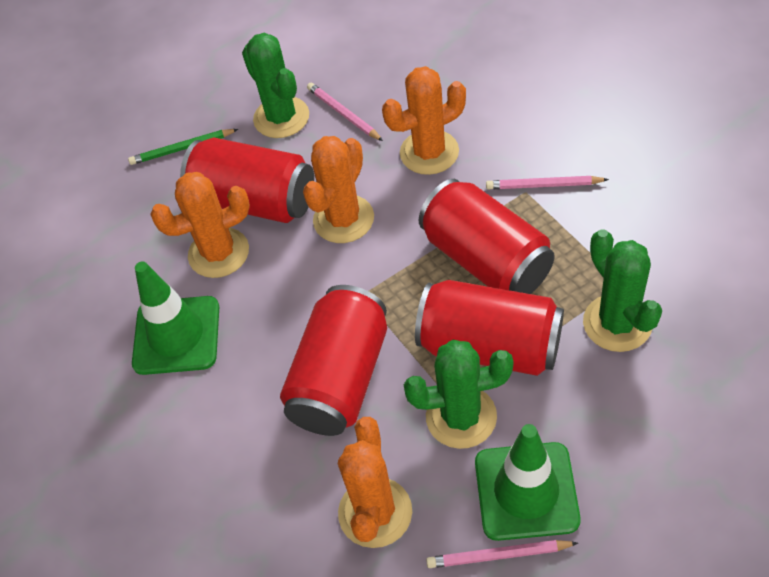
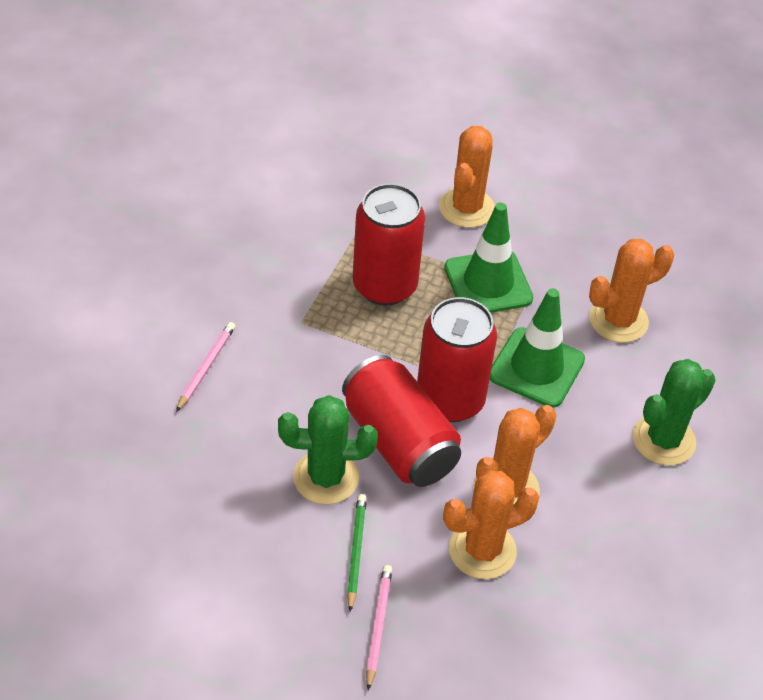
green cactus: 3 -> 2
pink pencil: 3 -> 2
red can: 4 -> 3

